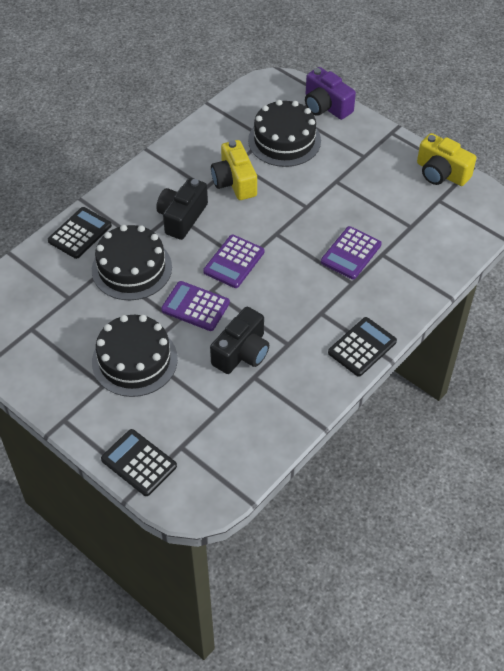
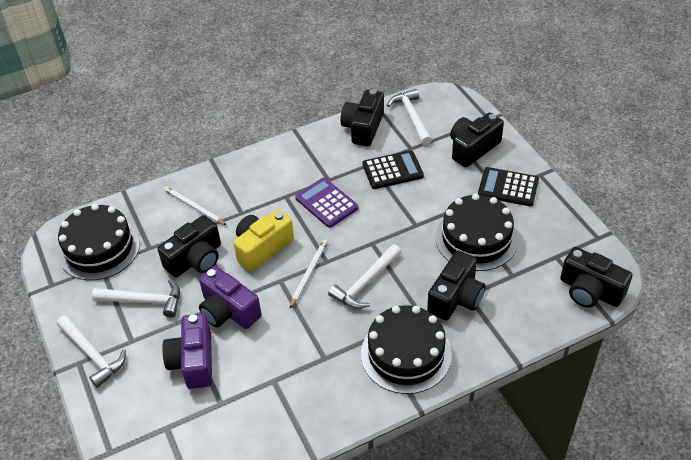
black calculator: 3 -> 2
black camera: 2 -> 5
purple calculator: 3 -> 1
purple camera: 1 -> 2
white hammer: 0 -> 4
white pencil: 0 -> 2
yellow camera: 2 -> 1

